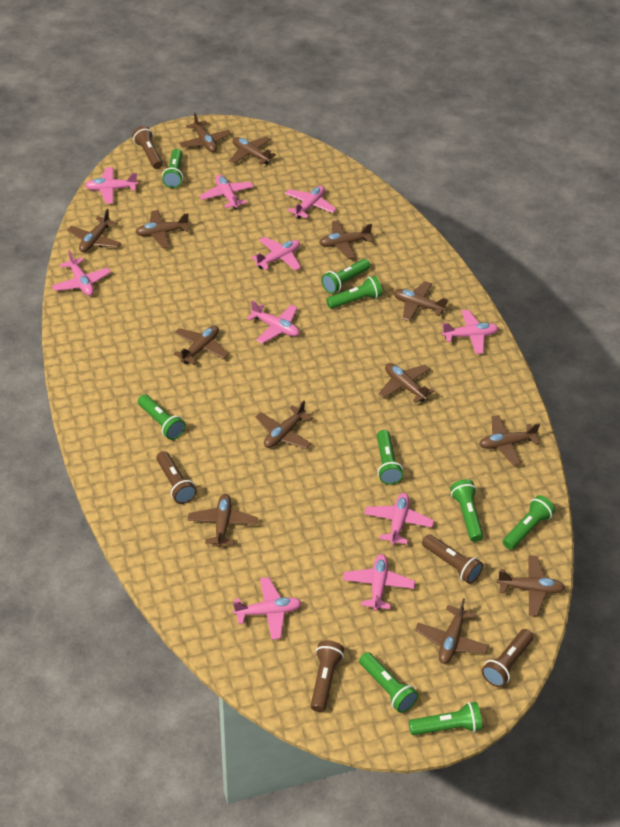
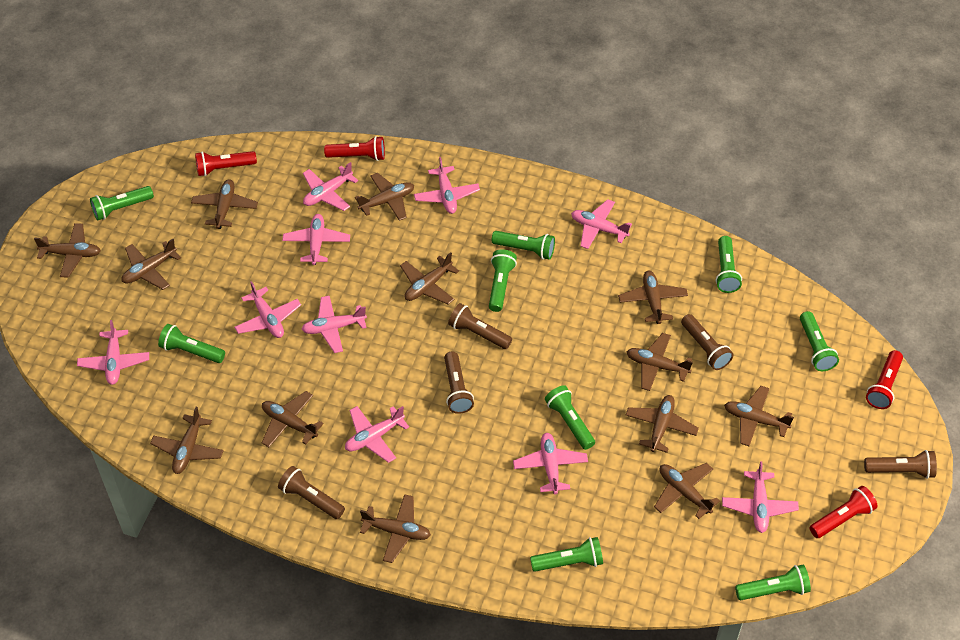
red flashlight: 0 -> 4

